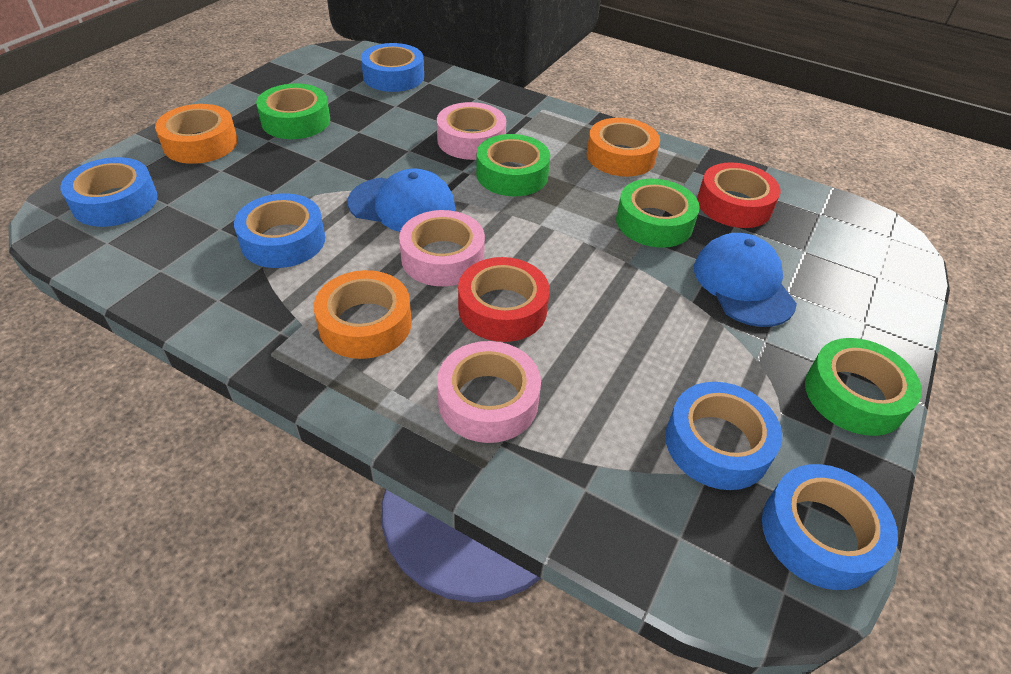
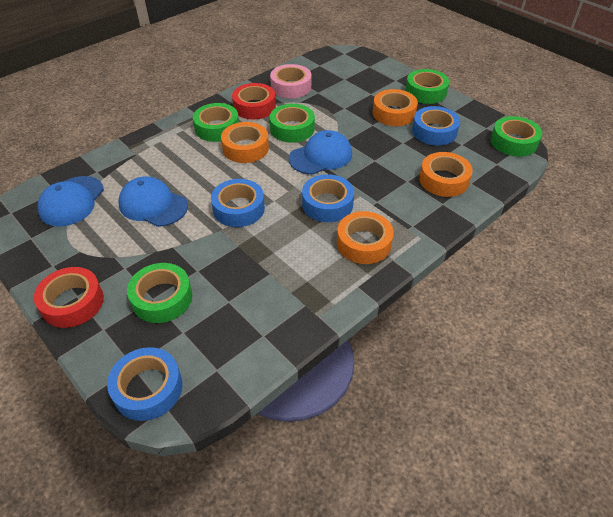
blue cap: 2 -> 3
blue tape: 5 -> 4
green tape: 4 -> 5
orange tape: 3 -> 4
pink tape: 3 -> 1

